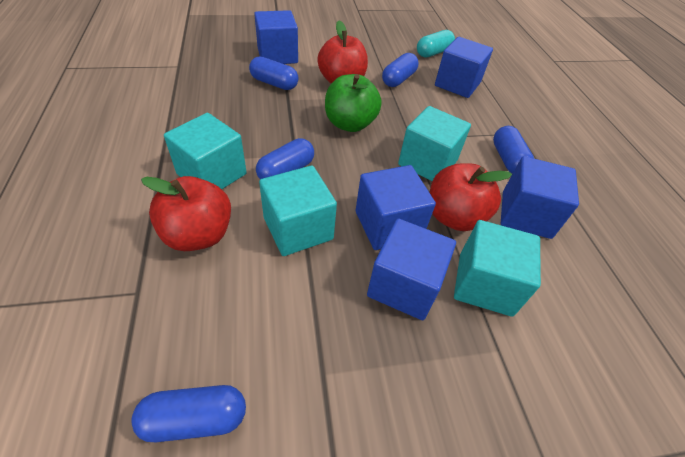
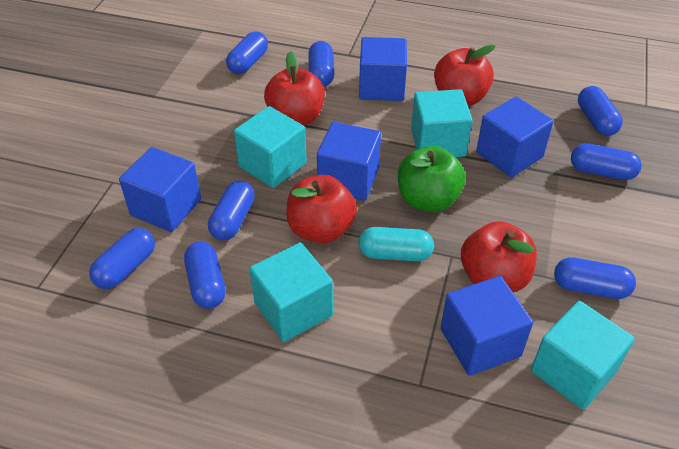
blue capsule: 5 -> 8
red apple: 3 -> 4

